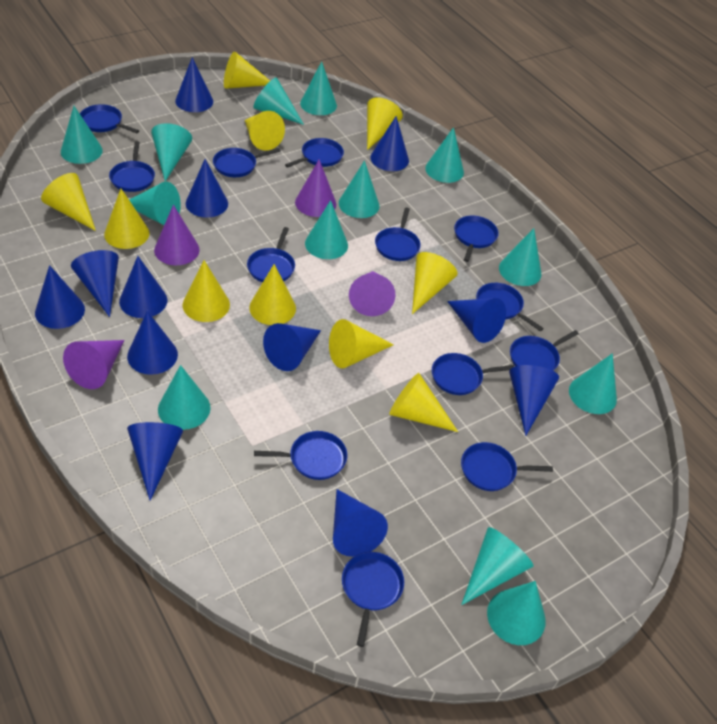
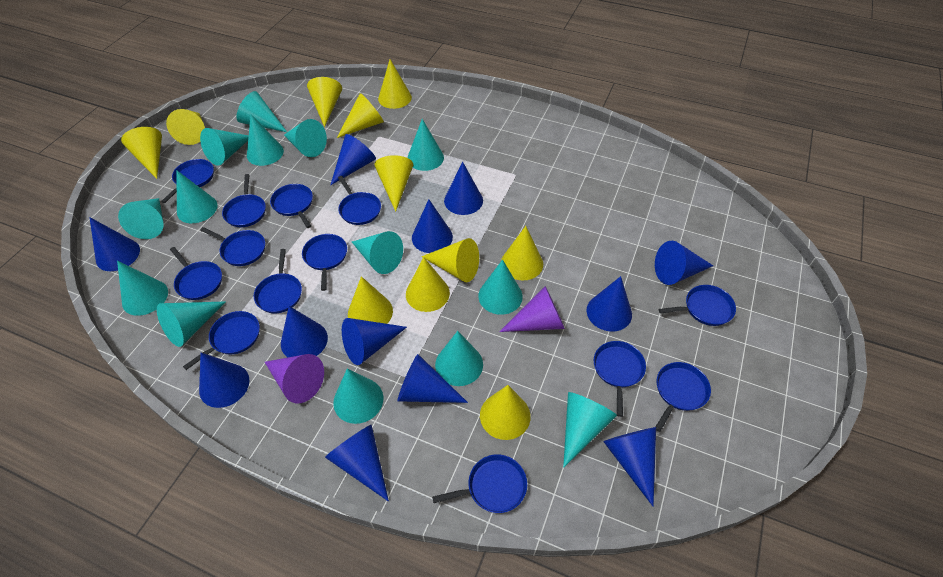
purple cone: 4 -> 2
turquoise cone: 13 -> 14
yellow cone: 10 -> 11

